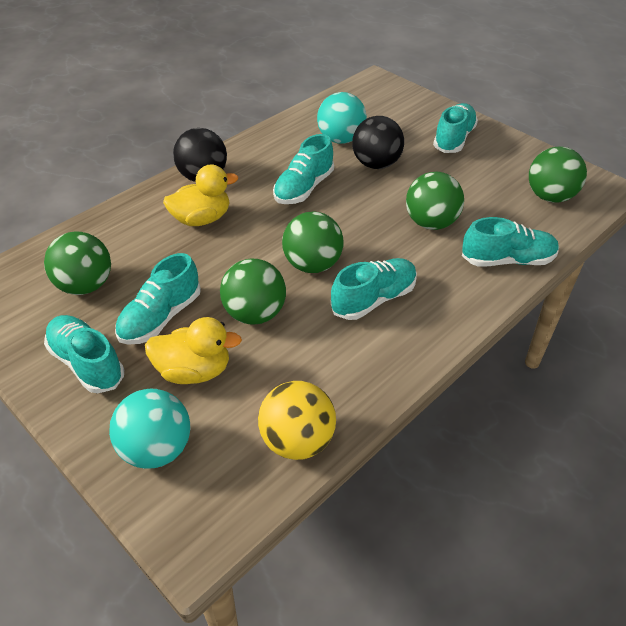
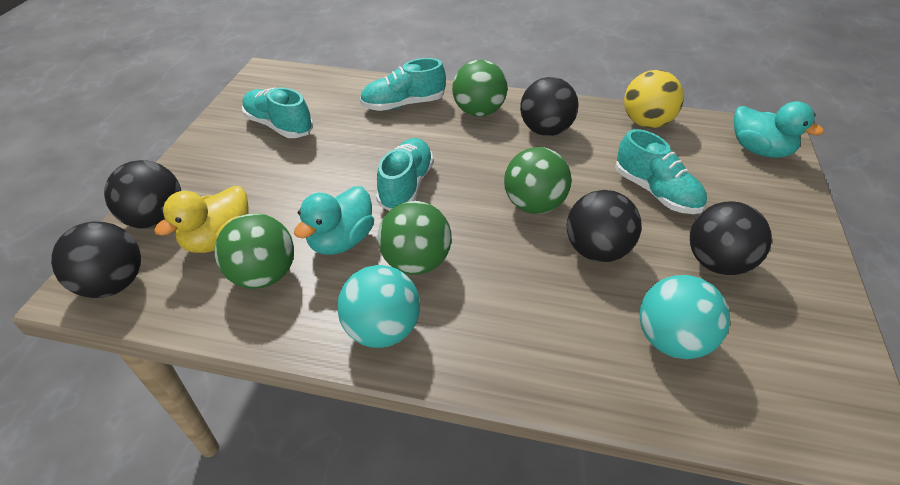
black ball: 2 -> 5
green ball: 5 -> 4
turquoise duck: 0 -> 2
turquoise shoe: 6 -> 4
yellow duck: 2 -> 1

